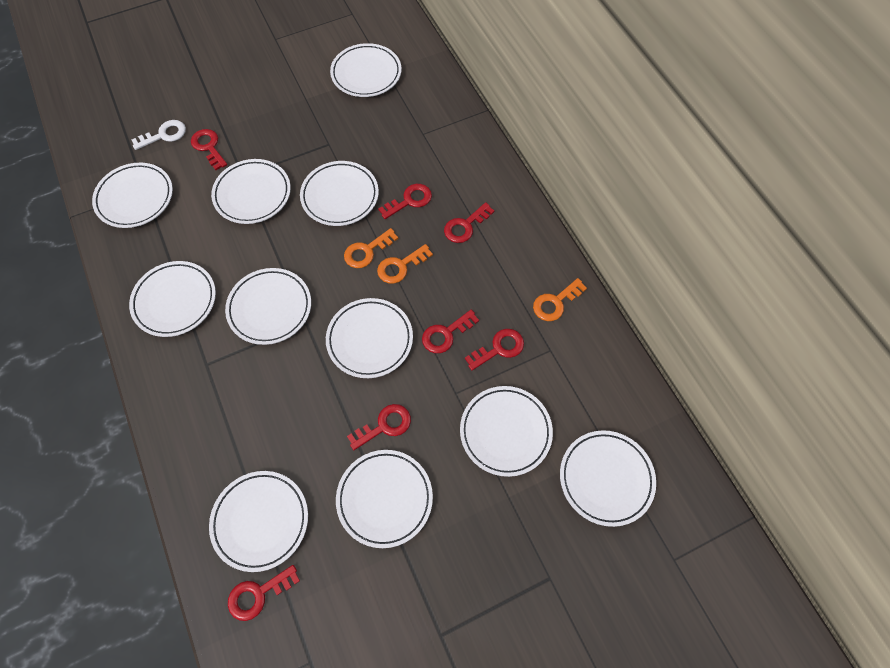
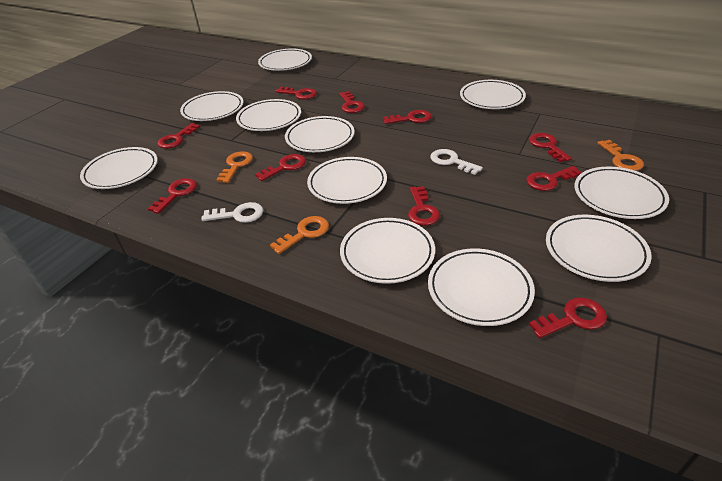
red key: 7 -> 10
white key: 1 -> 2

